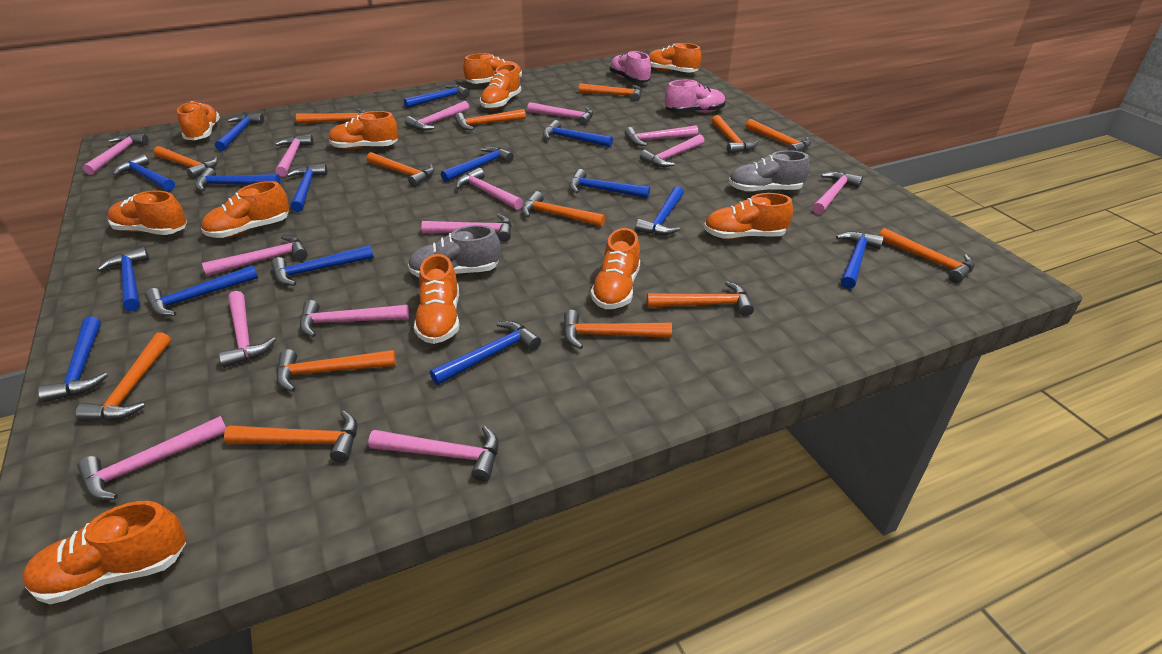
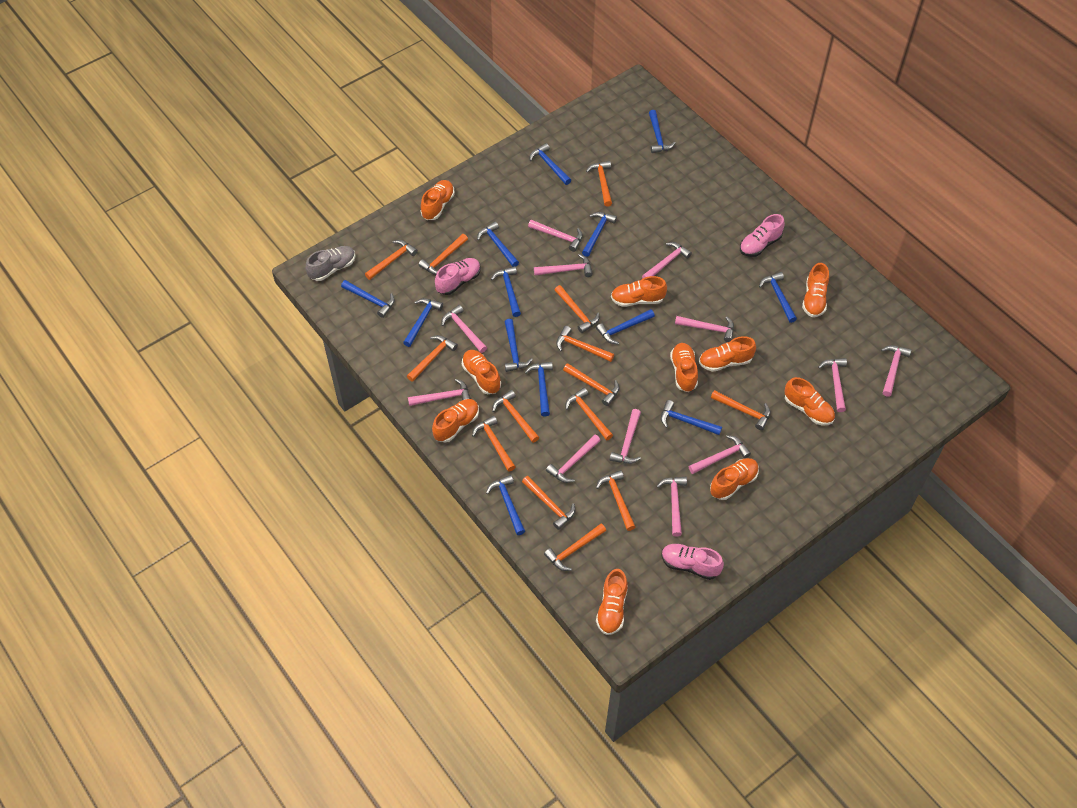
blue hammer: 15 -> 13
grey shoe: 2 -> 1
orange shoe: 11 -> 10
pink hammer: 14 -> 12
pink shoe: 2 -> 3

